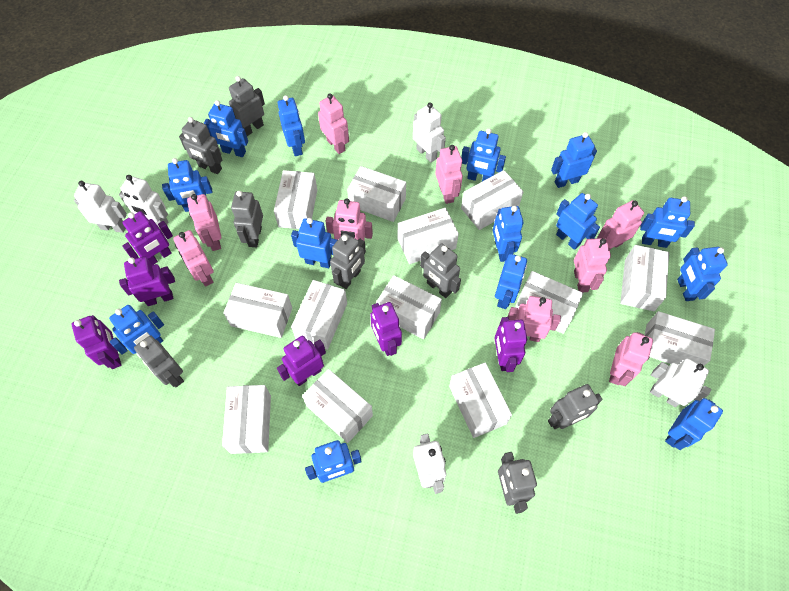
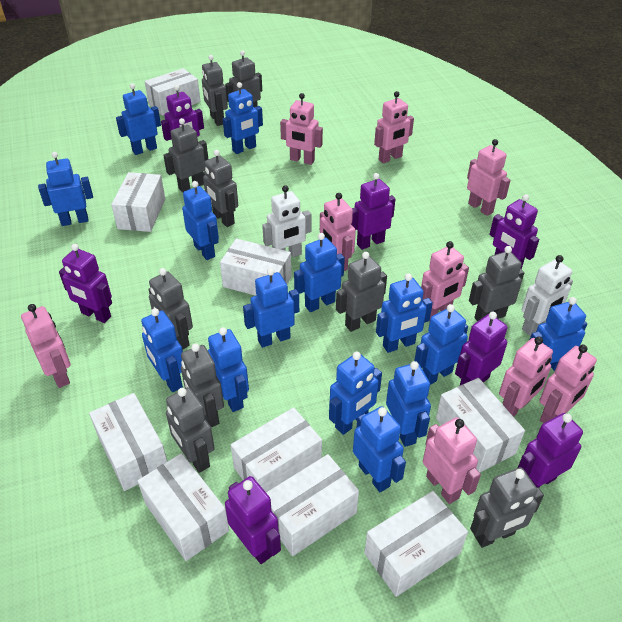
grey robot: 8 -> 10
purple robot: 6 -> 7
white box: 13 -> 9
white robot: 5 -> 2

